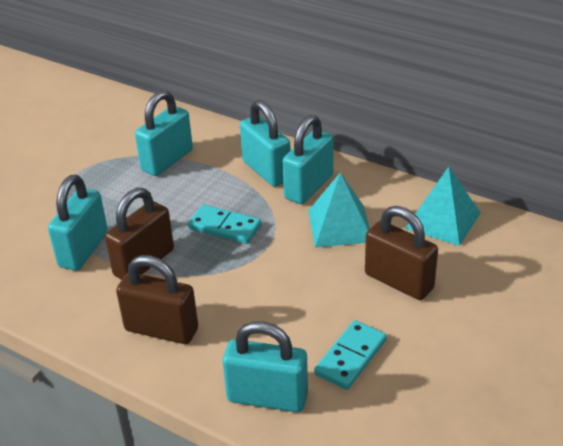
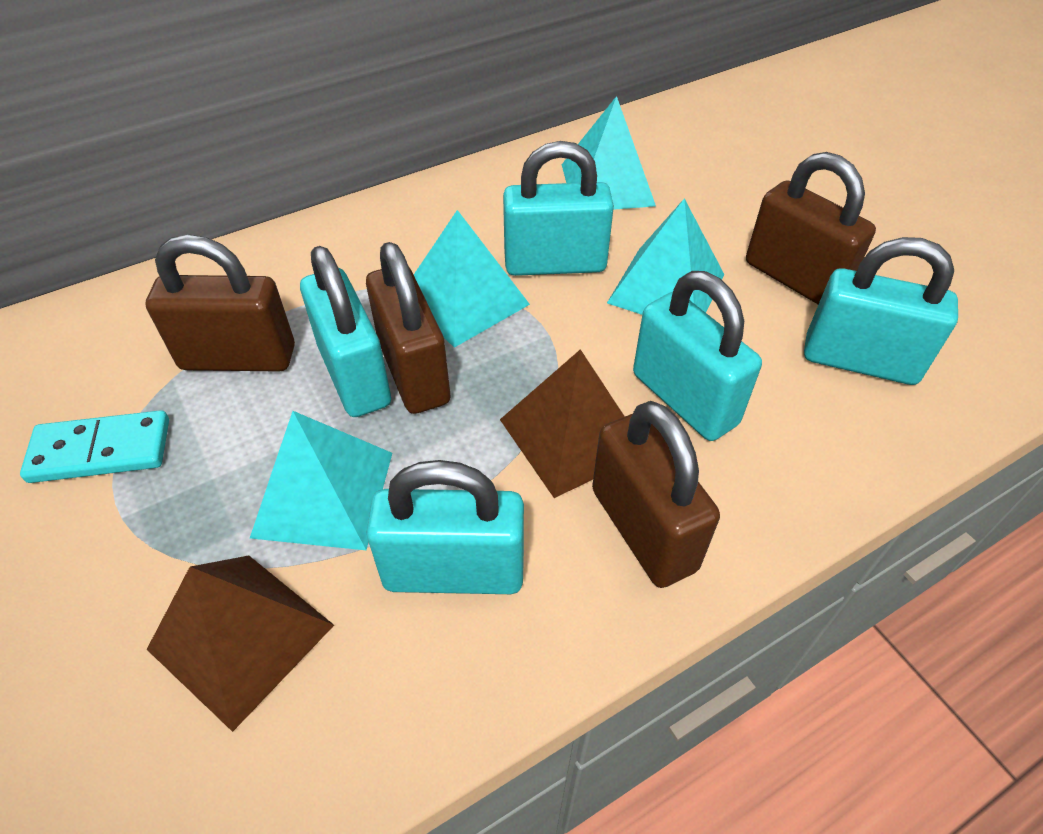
brown padlock: 3 -> 4
brown pyramid: 0 -> 2
turquoise domino: 2 -> 1
turquoise pyramid: 2 -> 4

